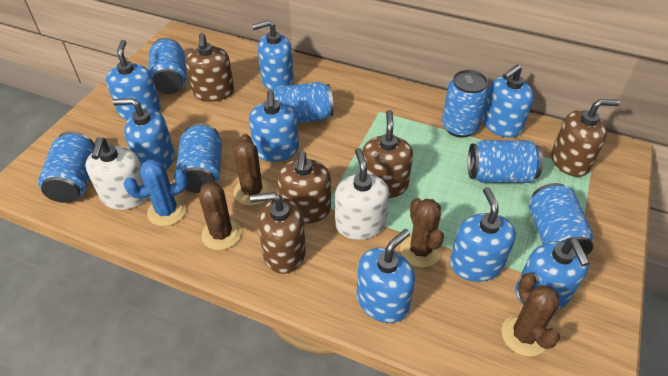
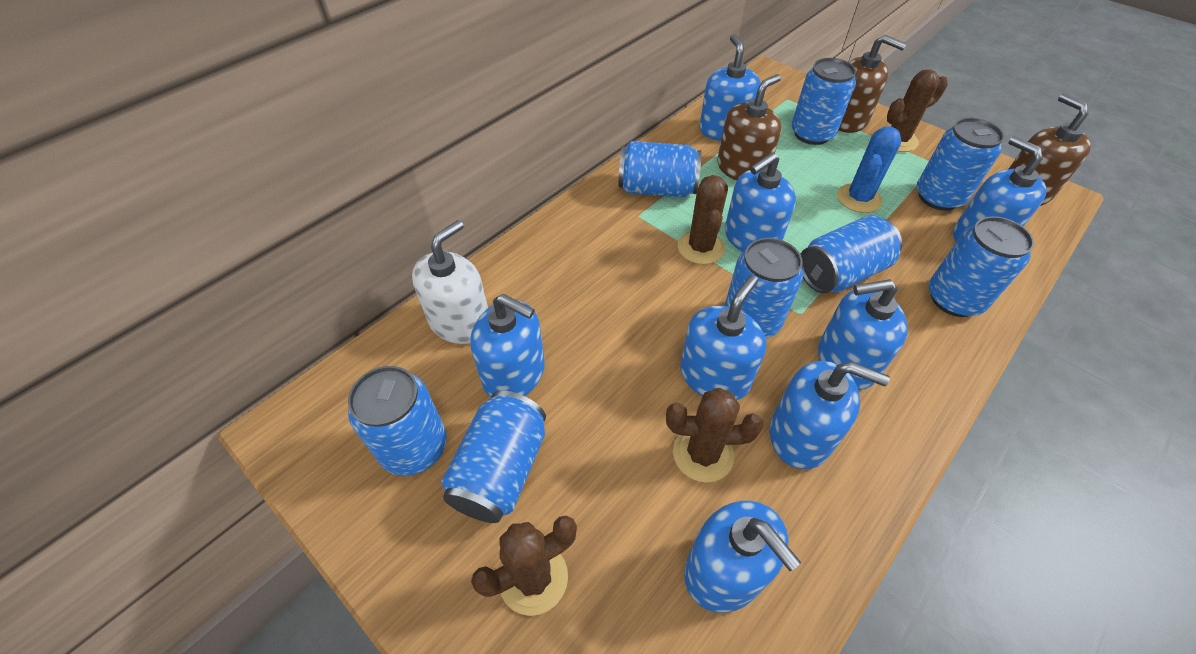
blue can: 7 -> 8
brown soap dispenser: 5 -> 3
white soap dispenser: 2 -> 1

